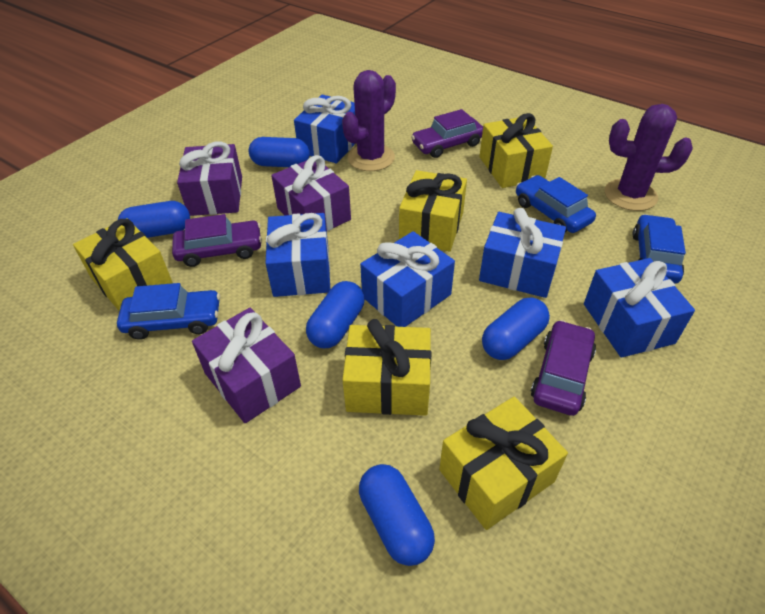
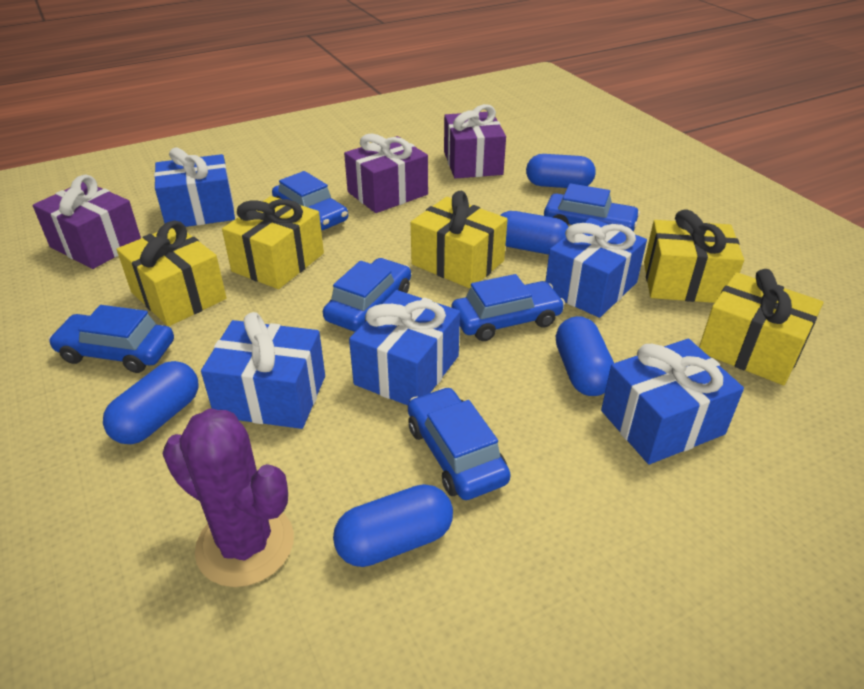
blue car: 3 -> 6
purple cactus: 2 -> 1
purple car: 3 -> 0

